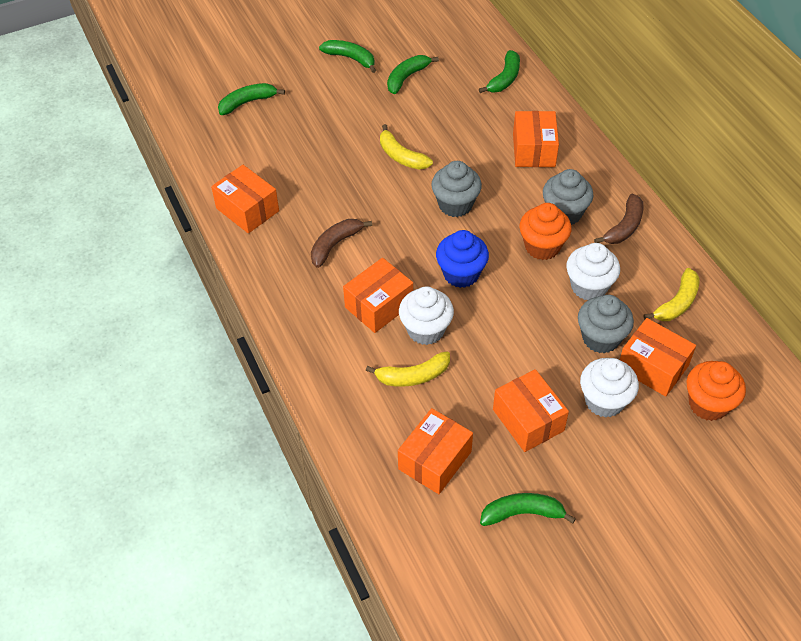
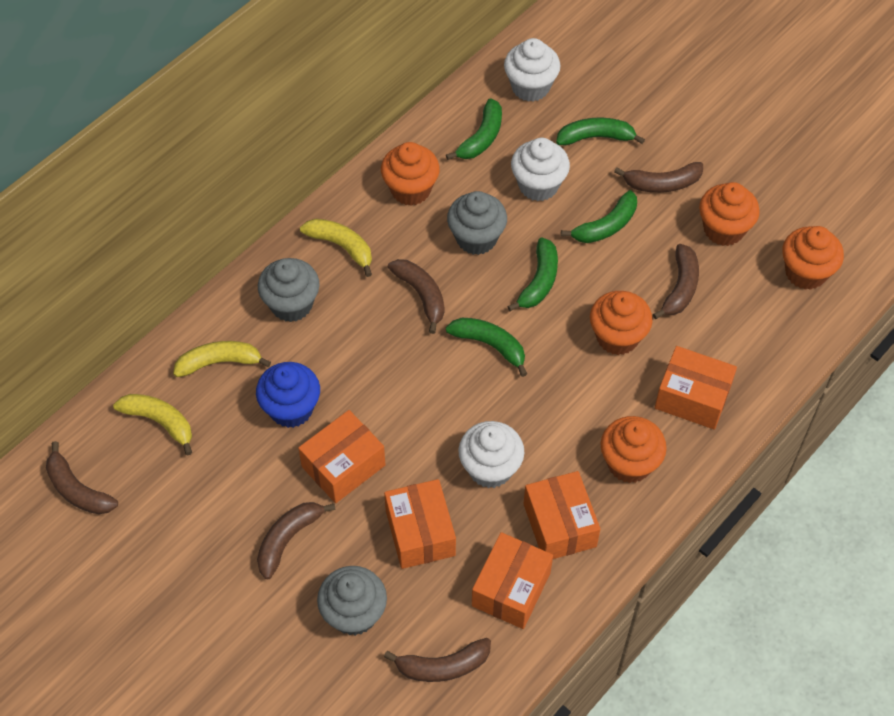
brown banana: 2 -> 6
orange box: 6 -> 5
orange cupcake: 2 -> 5

